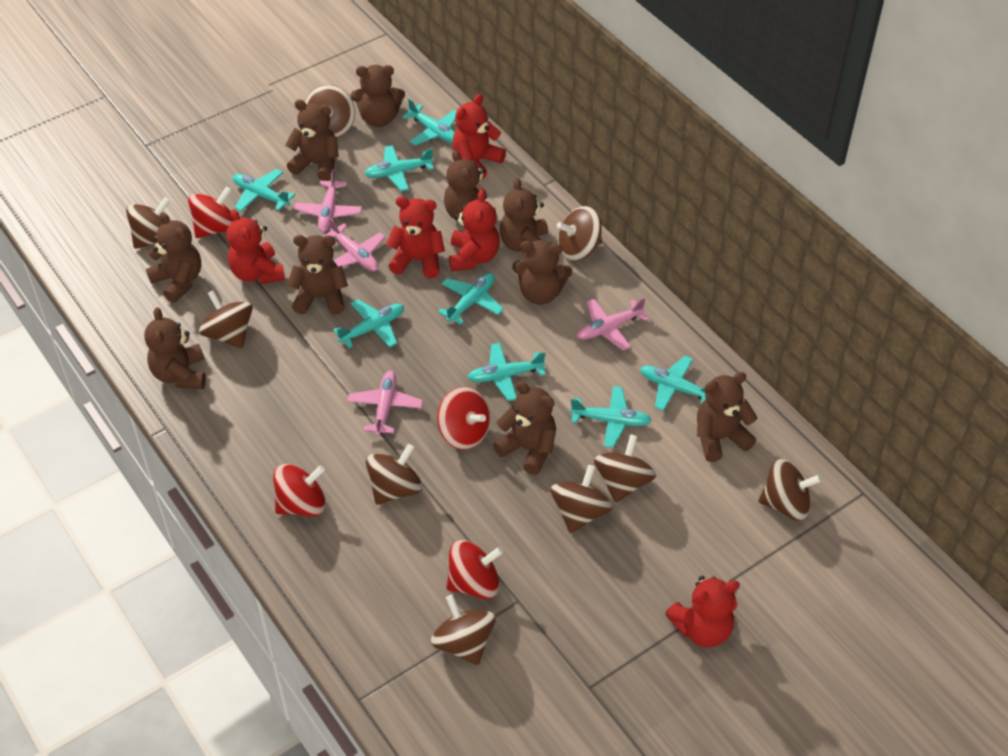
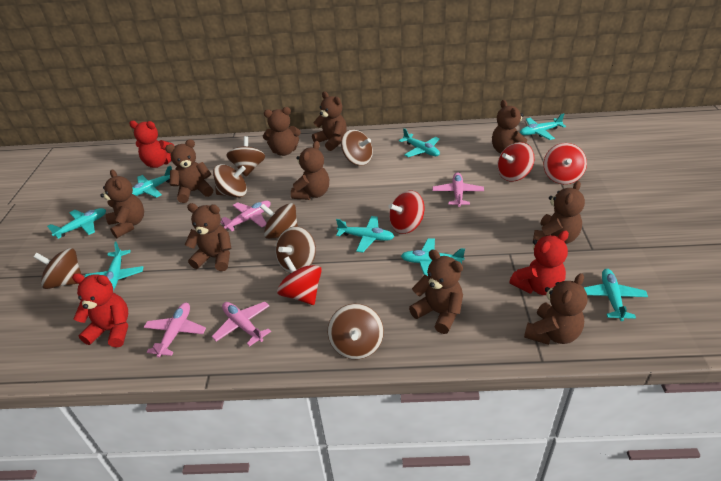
brown spinning top: 9 -> 7
red teddy bear: 5 -> 3

